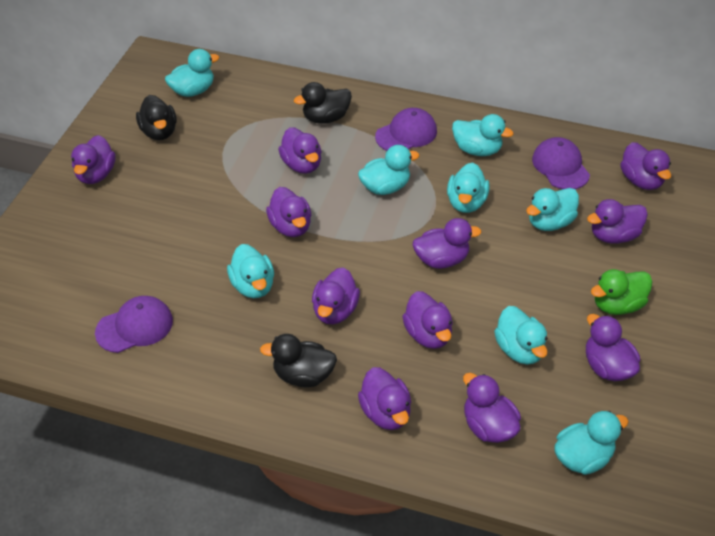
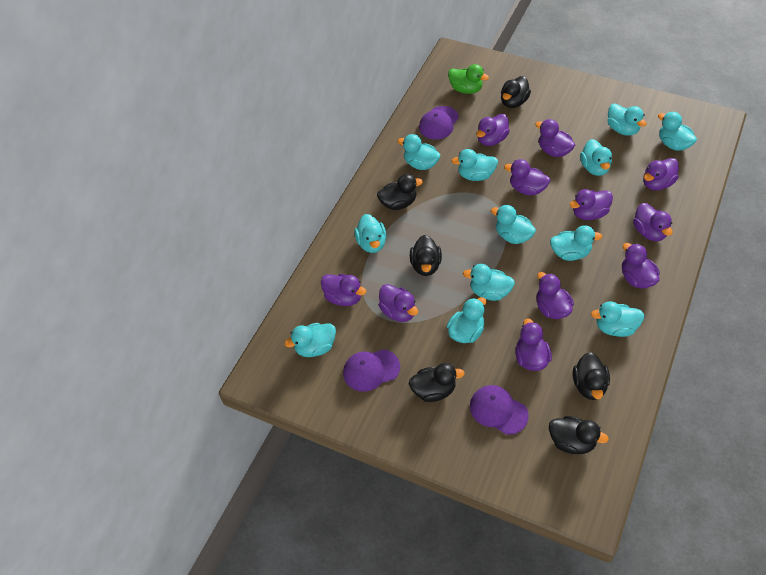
black duck: 3 -> 6
turquoise duck: 8 -> 12

